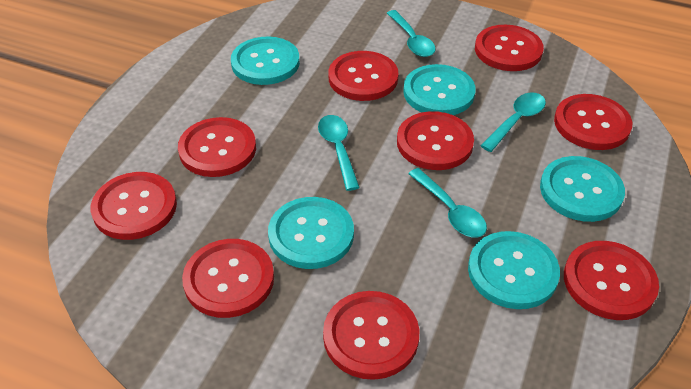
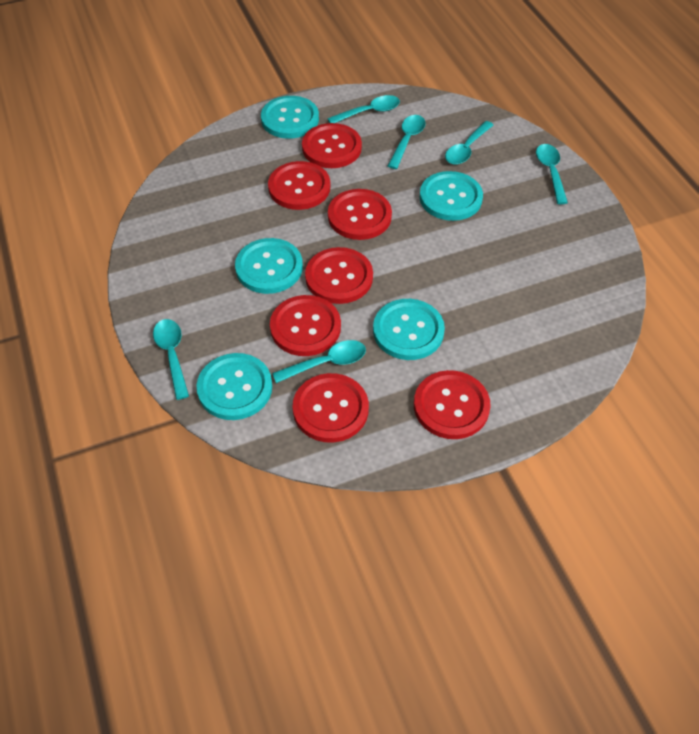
red button: 9 -> 7
turquoise spoon: 4 -> 6

